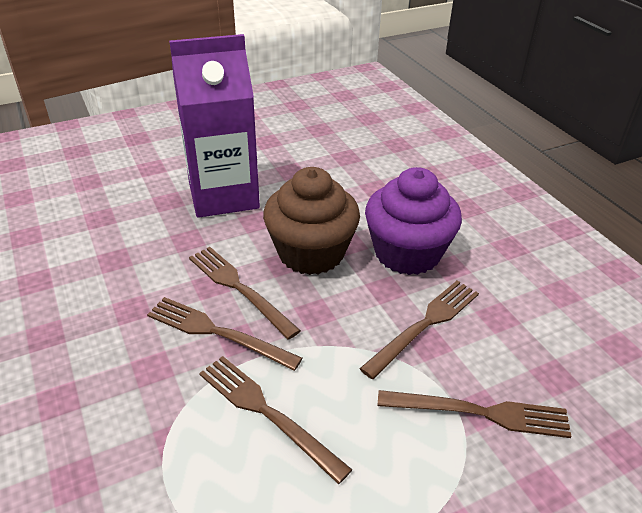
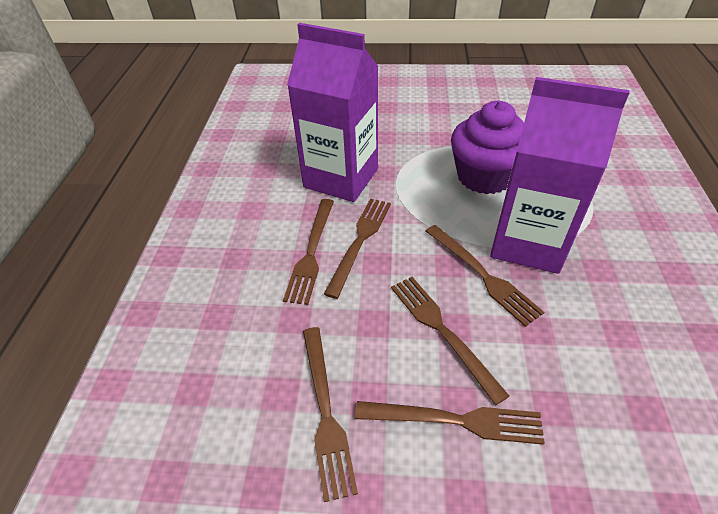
brown cupcake: 1 -> 0
brown fork: 5 -> 6
purple carton: 1 -> 2

